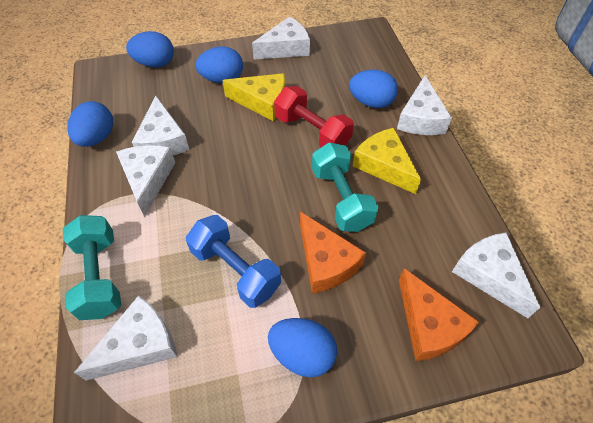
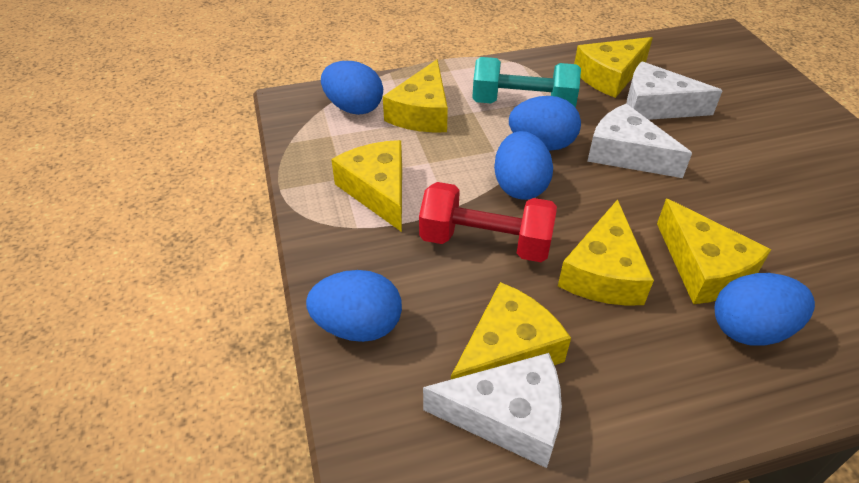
blue dumbbell: 1 -> 0
orange cheese: 2 -> 0
turquoise dumbbell: 2 -> 1
white cheese: 6 -> 3
yellow cheese: 2 -> 6

